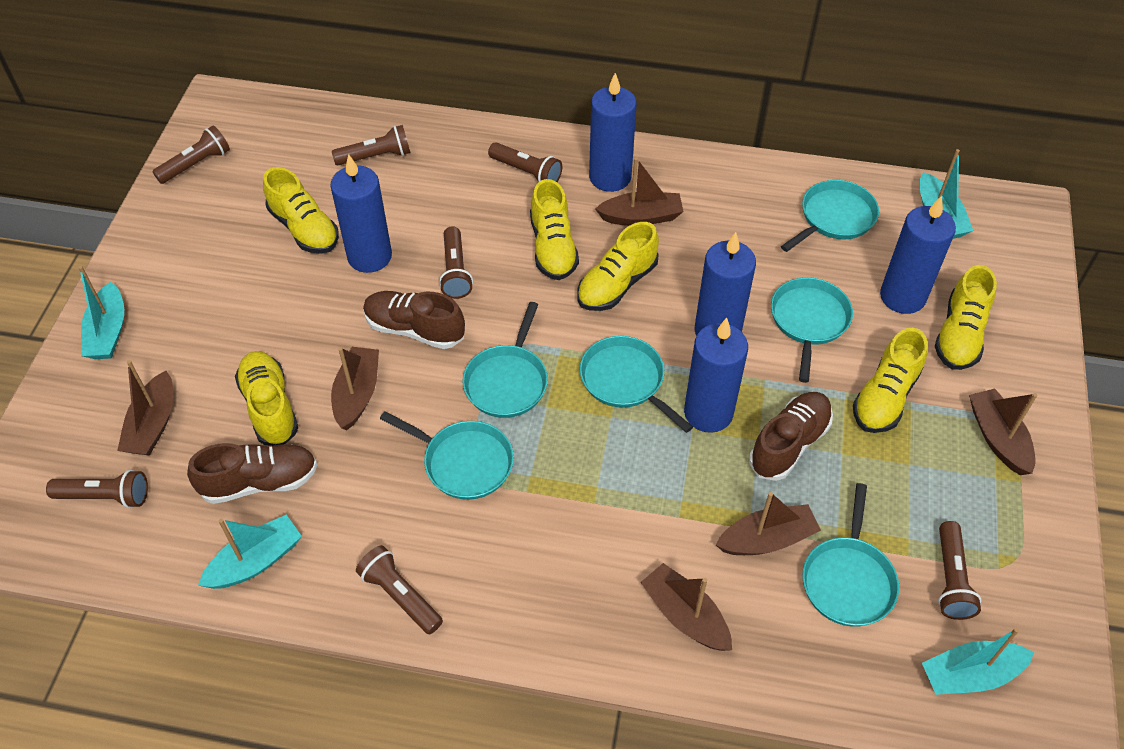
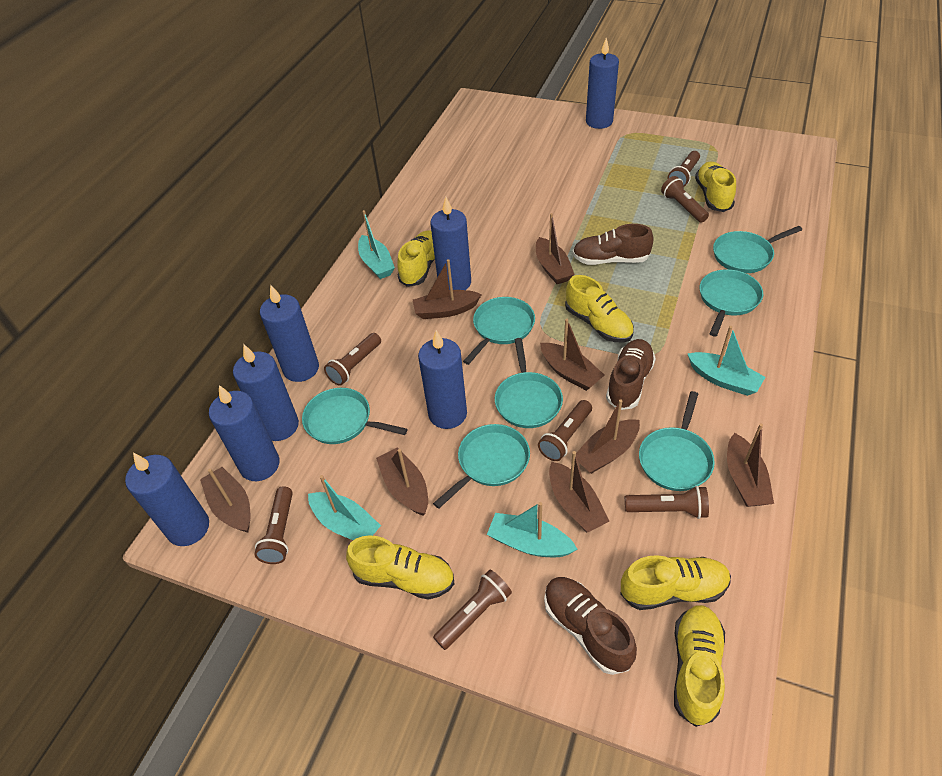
blue candle: 5 -> 7
brown boat: 6 -> 8
turquoise pan: 6 -> 7

